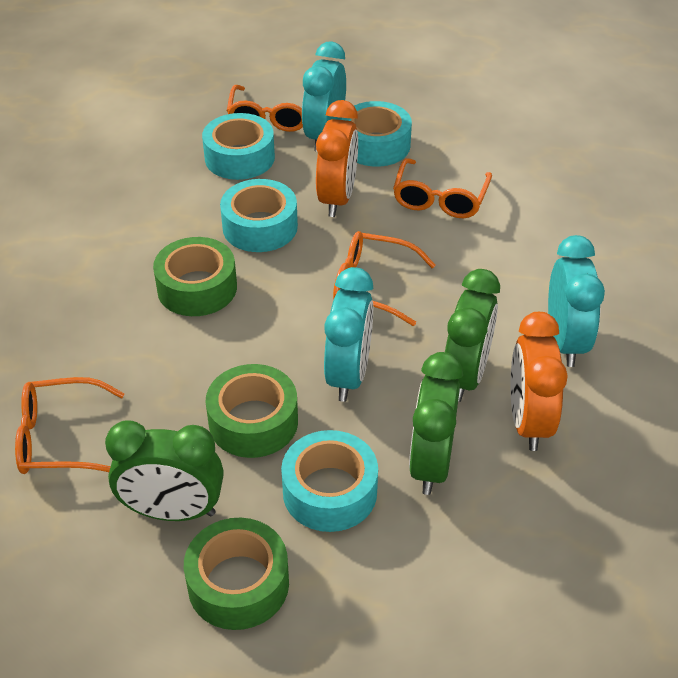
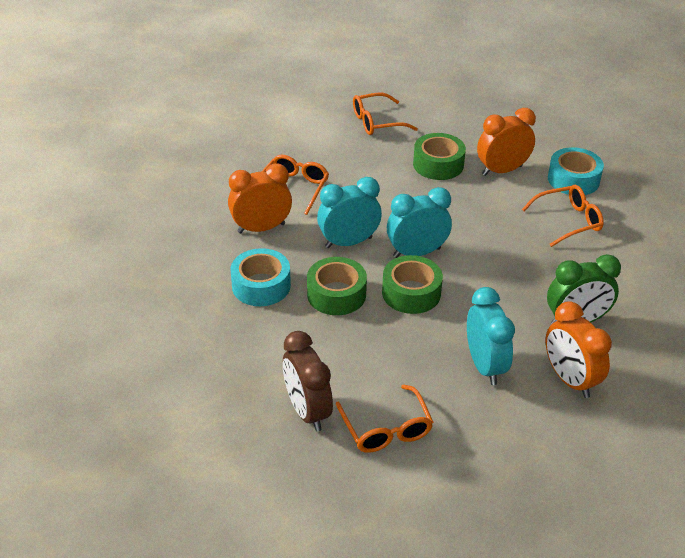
brown clock: 0 -> 1
green clock: 3 -> 1
orange clock: 2 -> 3
turquoise tape: 4 -> 2

